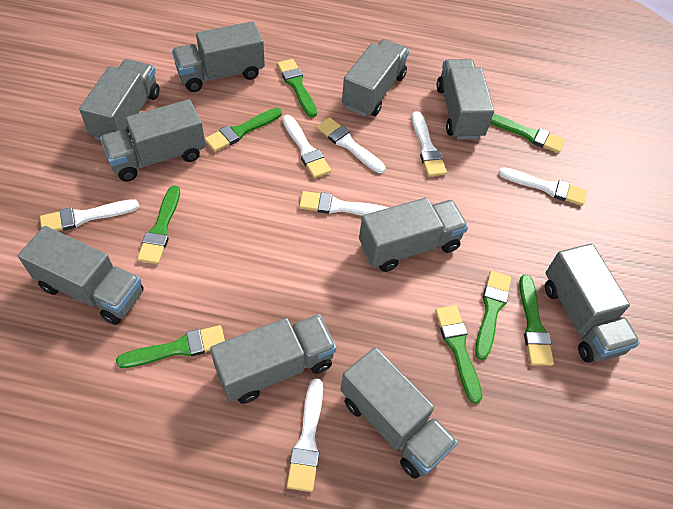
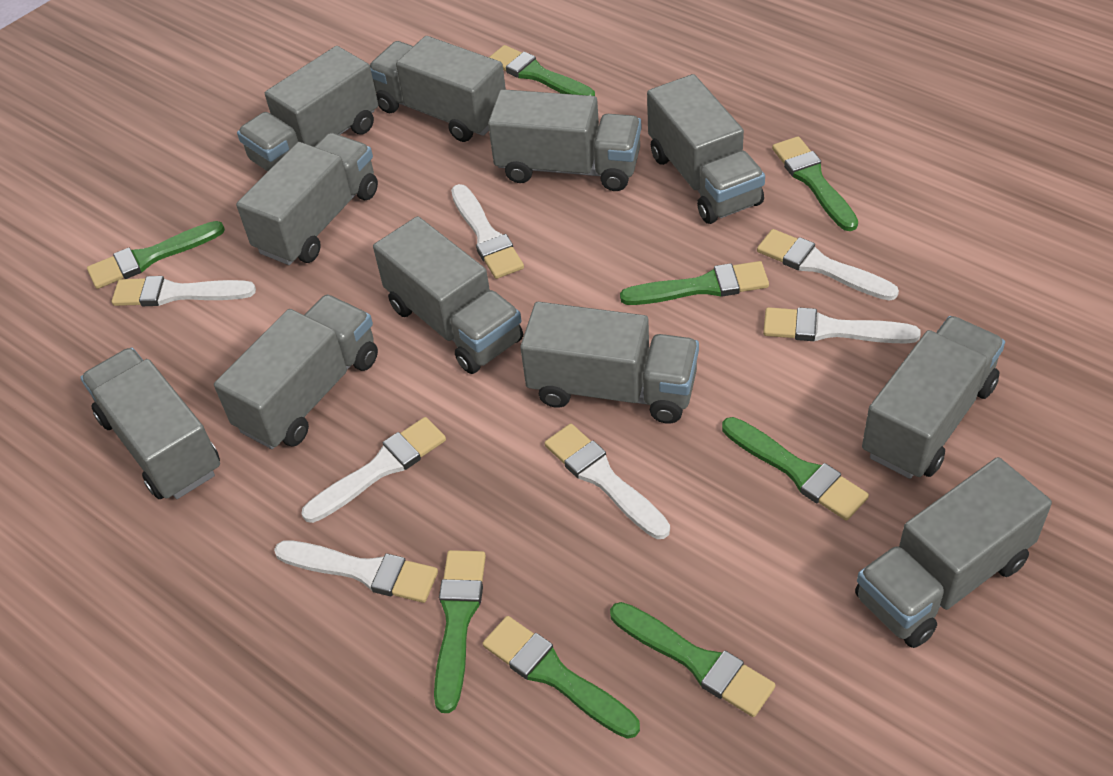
grey truck: 10 -> 11

